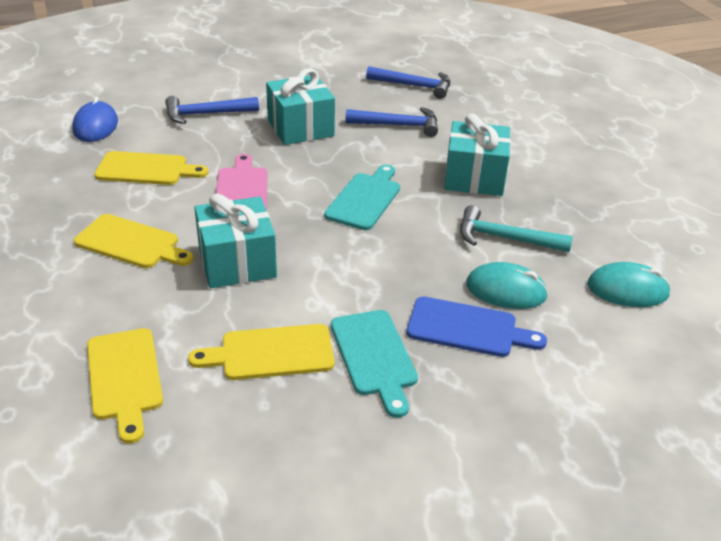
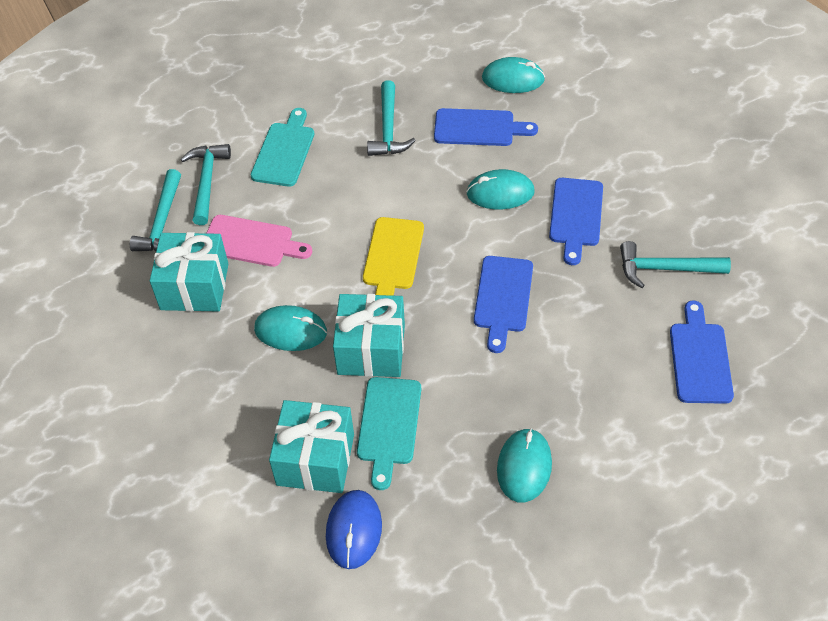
blue cutting board: 1 -> 4
blue hammer: 3 -> 0
turquoise hammer: 1 -> 4
turquoise mouse: 2 -> 4
yellow cutting board: 4 -> 1

